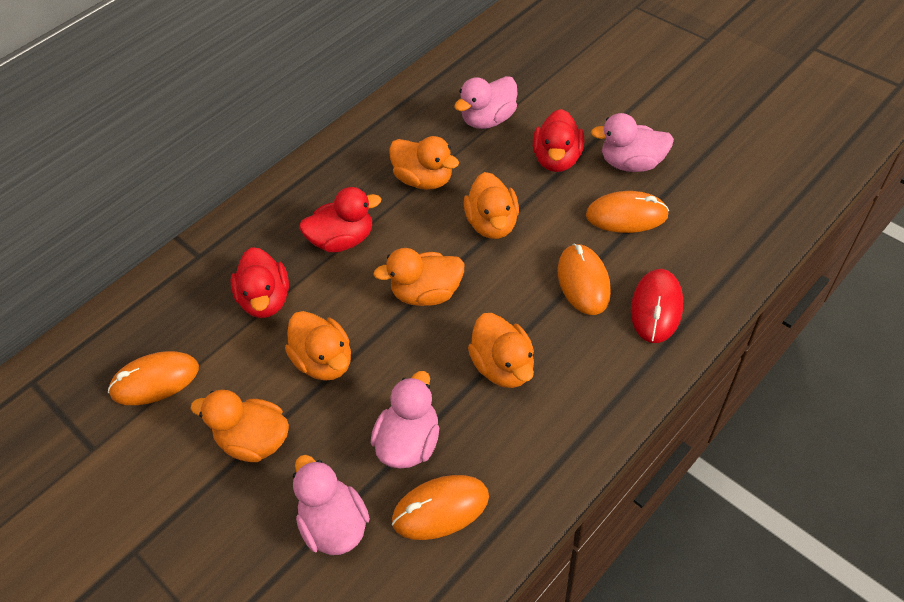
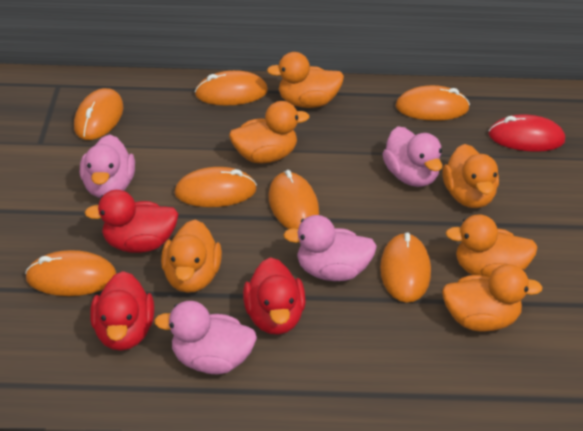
orange mouse: 4 -> 7

